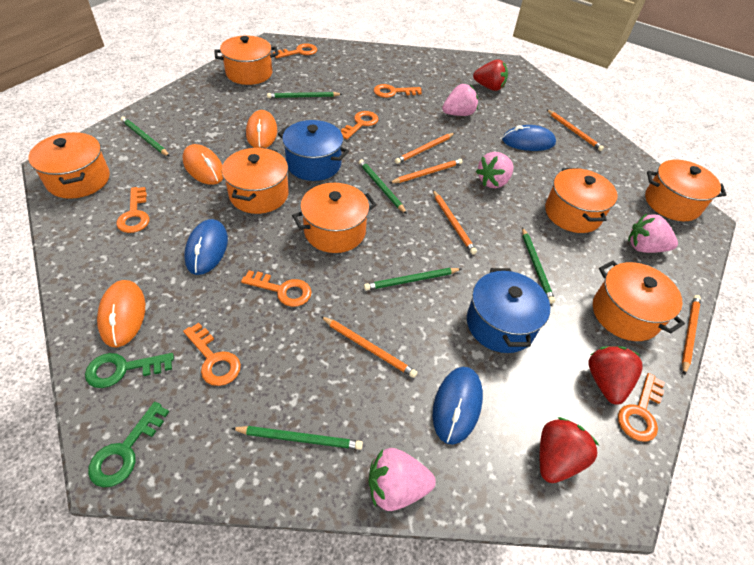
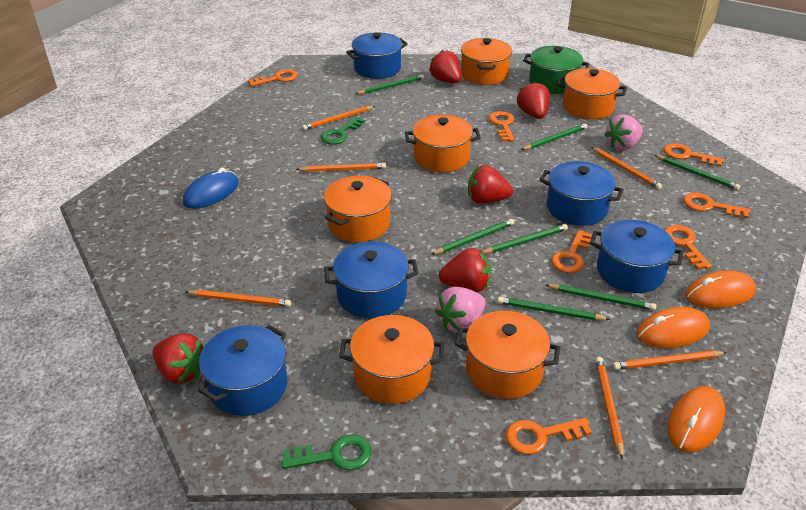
blue mouse: 3 -> 1
blue pot: 2 -> 5
green pencil: 6 -> 7
green pot: 0 -> 1
orange pot: 7 -> 6
pink strawberry: 4 -> 2
red strawberry: 3 -> 5

